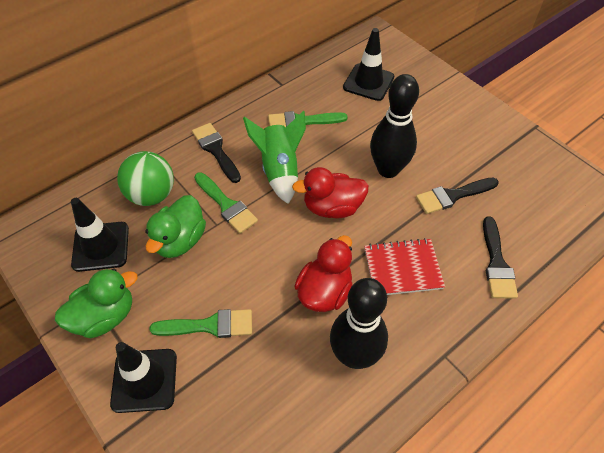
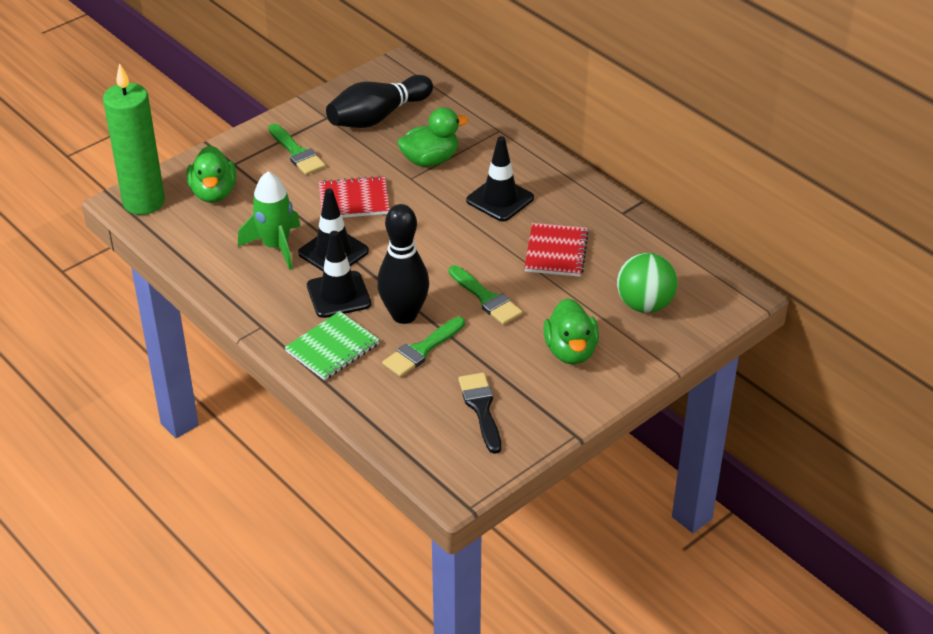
black brush: 3 -> 1
green candle: 0 -> 1
green duck: 2 -> 3
green notebook: 0 -> 1
red duck: 2 -> 0
red notebook: 1 -> 2

